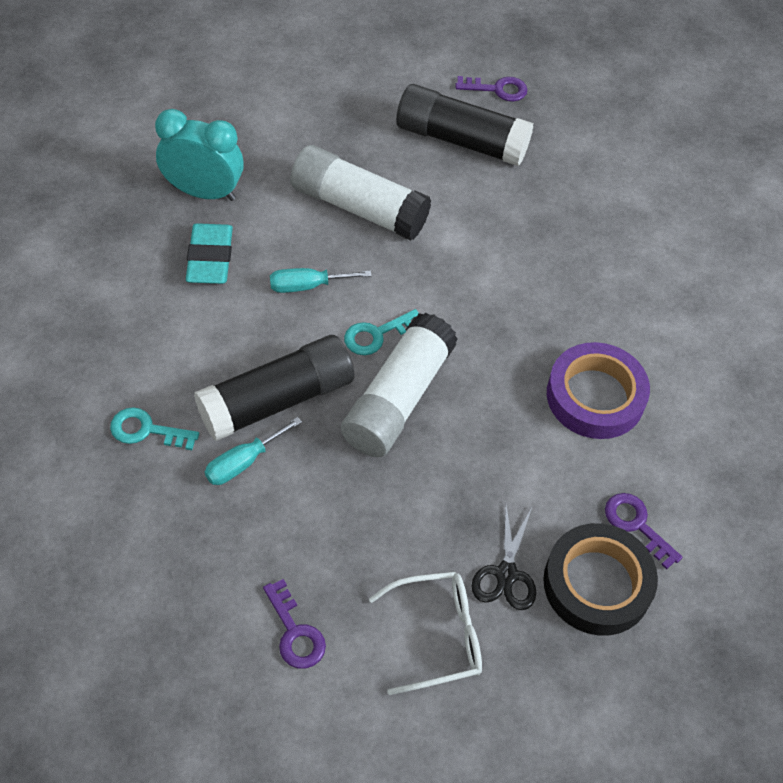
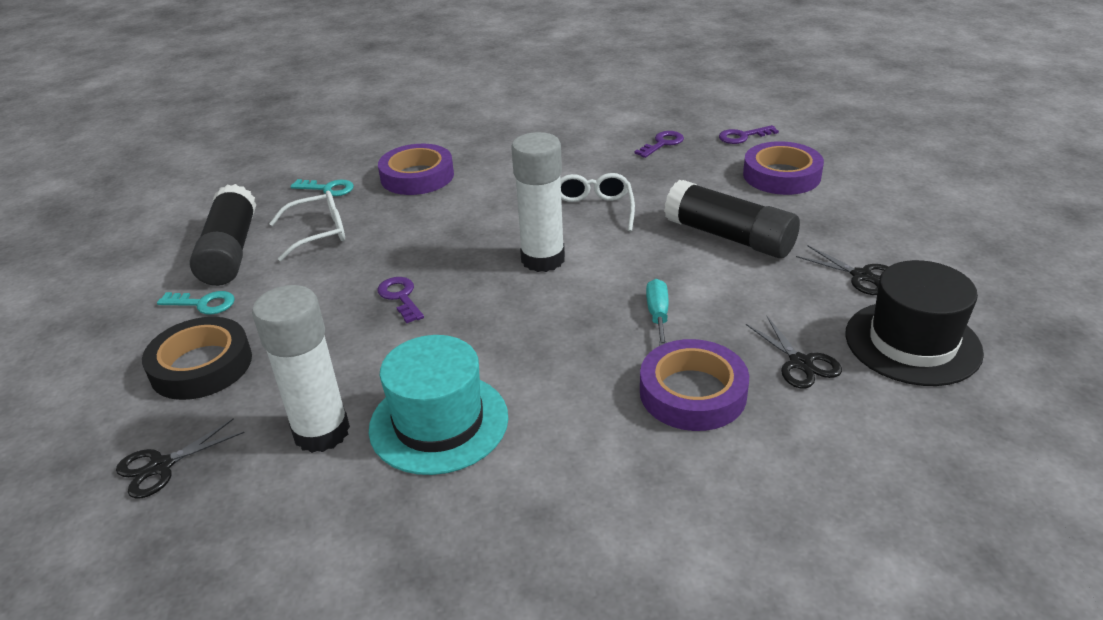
black hat: 0 -> 1
black scissors: 1 -> 3
purple tape: 1 -> 3
turquoise clock: 1 -> 0
turquoise eraser: 1 -> 0
turquoise hat: 0 -> 1
turquoise screwdriver: 2 -> 1
white glasses: 1 -> 2

